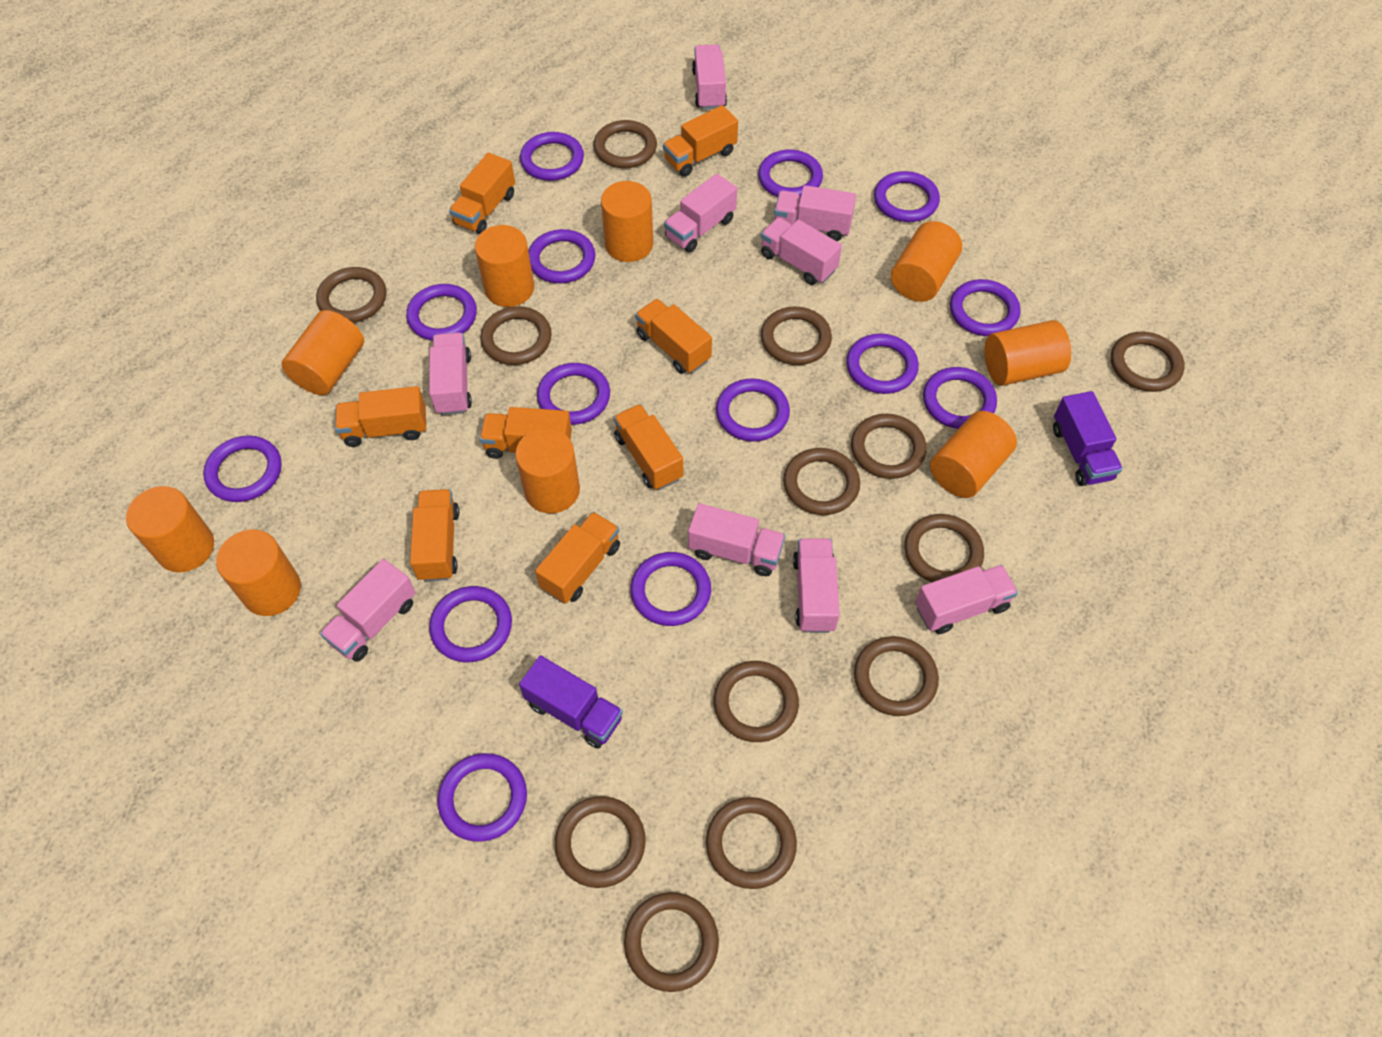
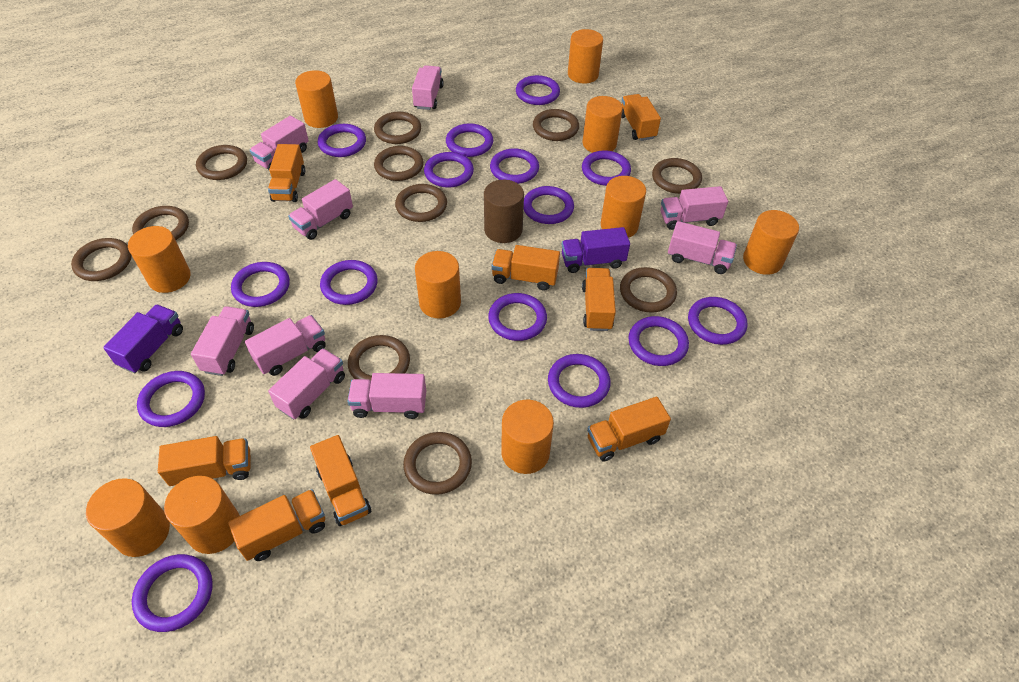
brown cylinder: 0 -> 1
brown ring: 13 -> 11
orange cylinder: 9 -> 10
purple ring: 14 -> 15

